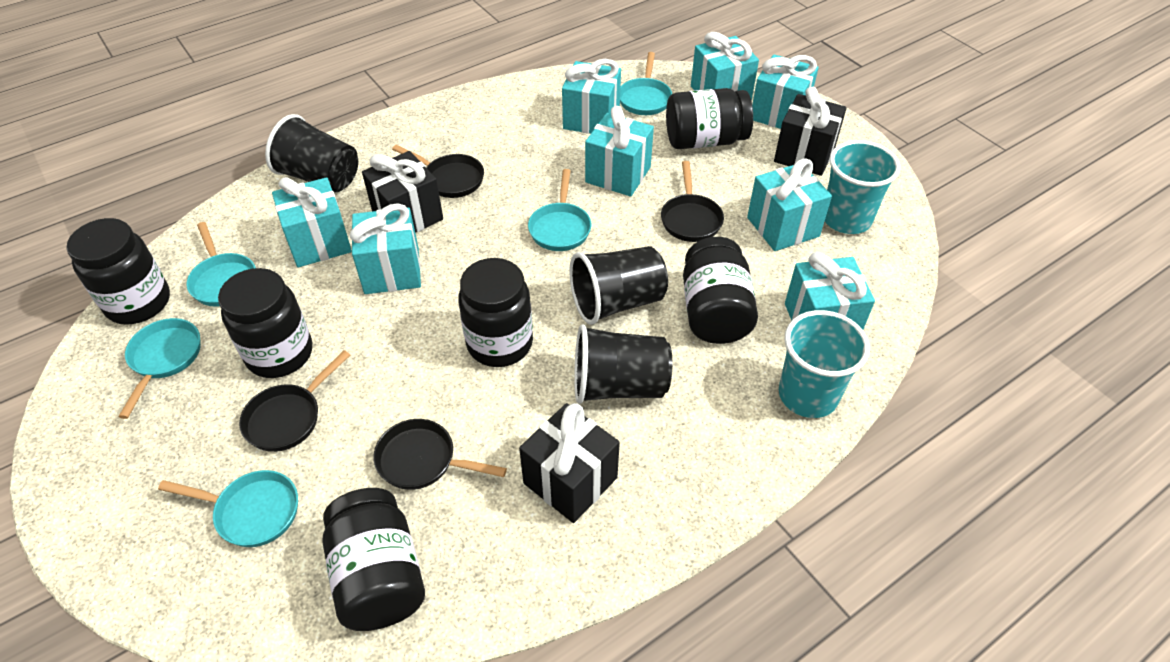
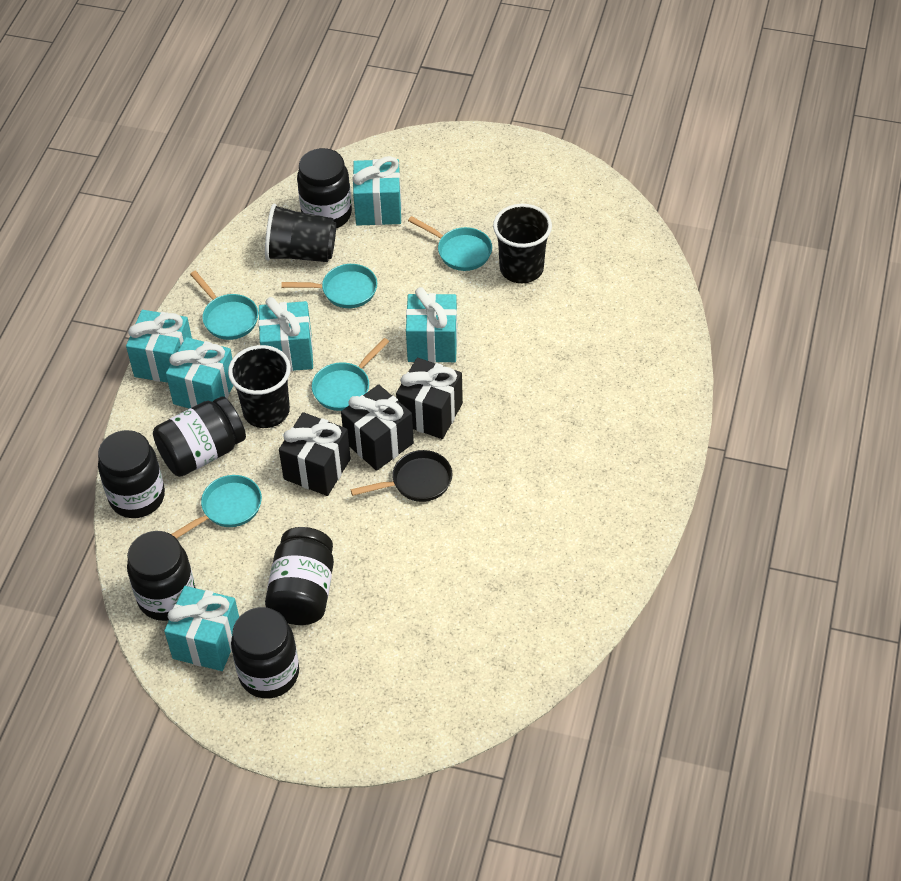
black pan: 4 -> 1
turquoise cup: 2 -> 0
turquoise gift: 8 -> 6

